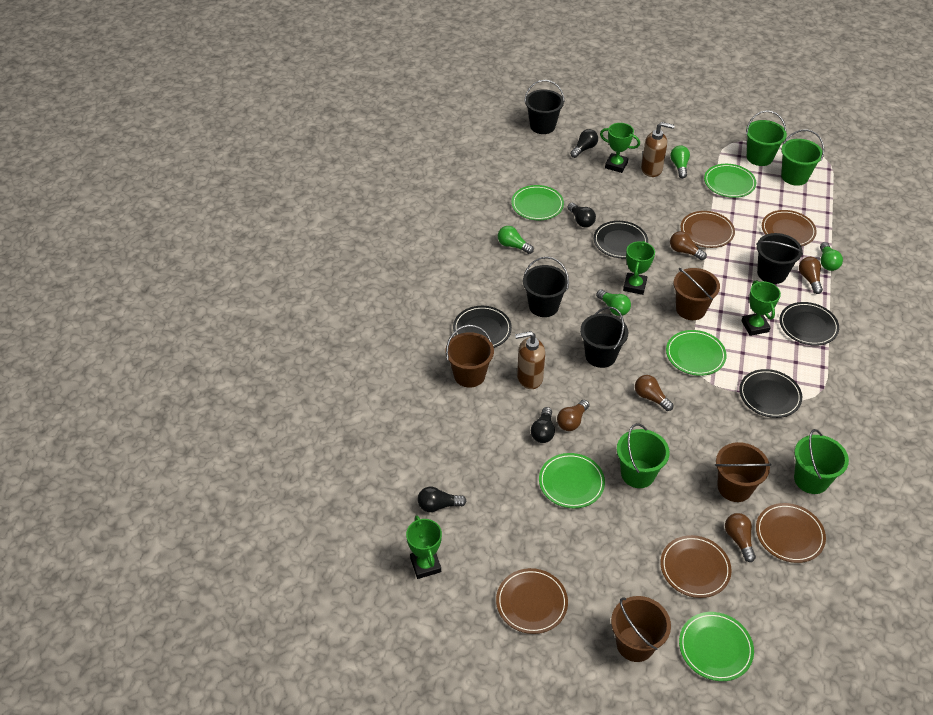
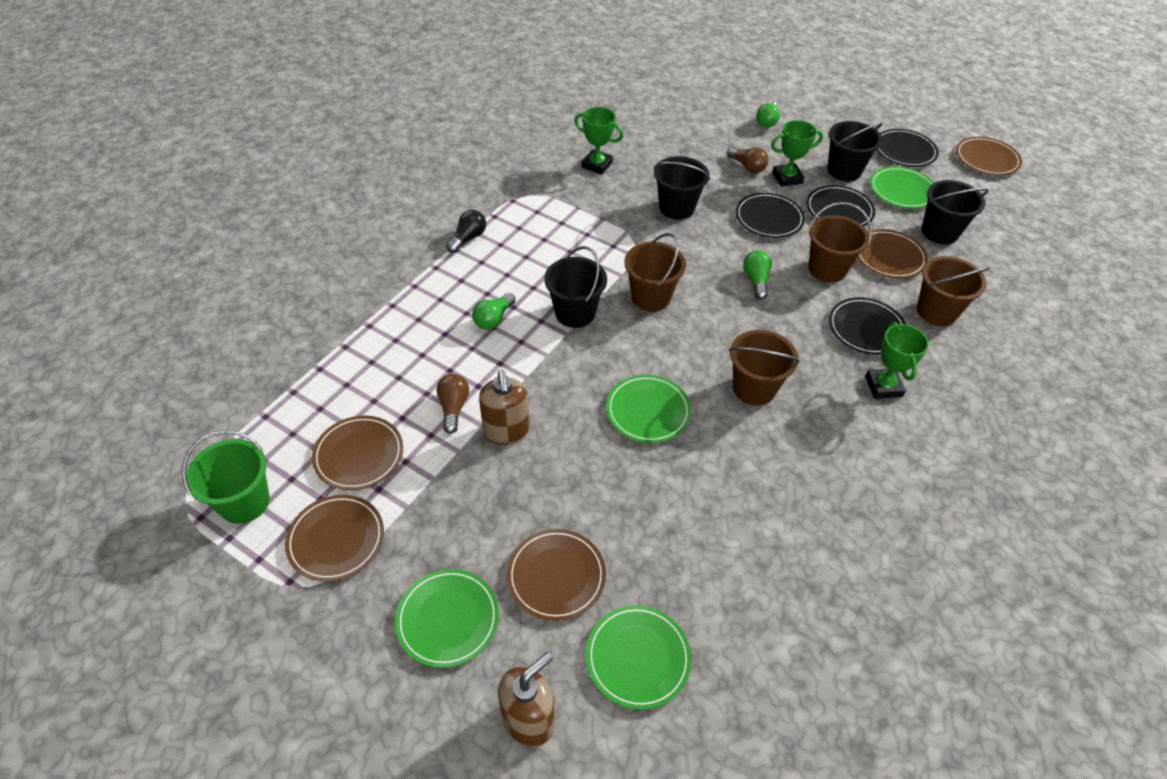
black light bulb: 4 -> 1
brown light bulb: 5 -> 2
green bucket: 4 -> 1
green light bulb: 4 -> 3
green plate: 5 -> 4
green trophy: 4 -> 3

